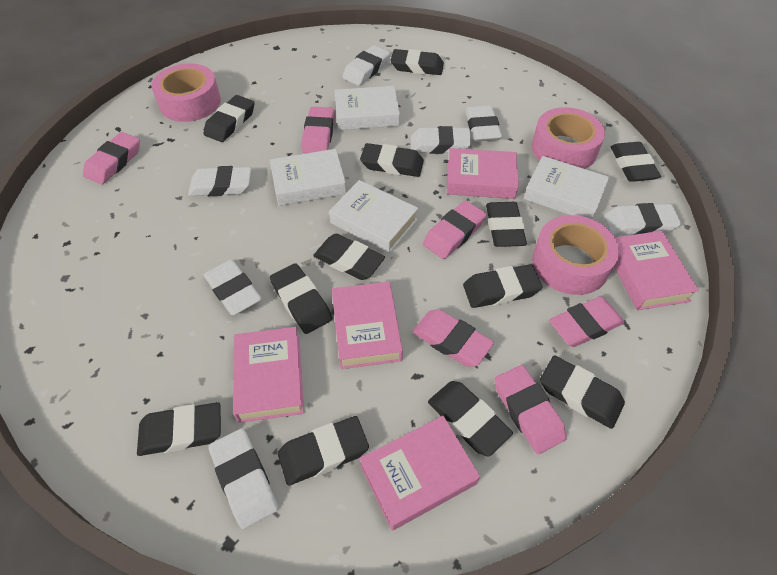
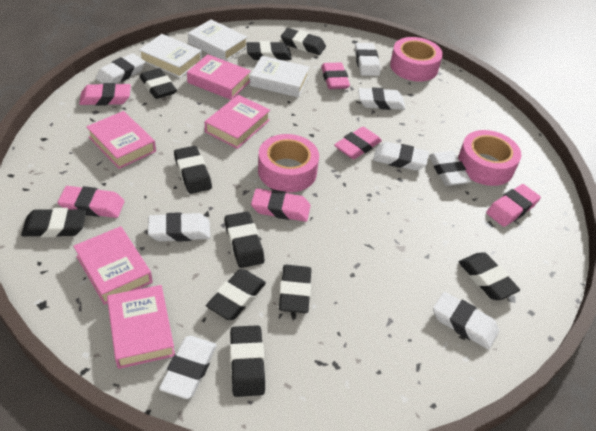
black eraser: 12 -> 10
white book: 4 -> 3
white eraser: 7 -> 8

